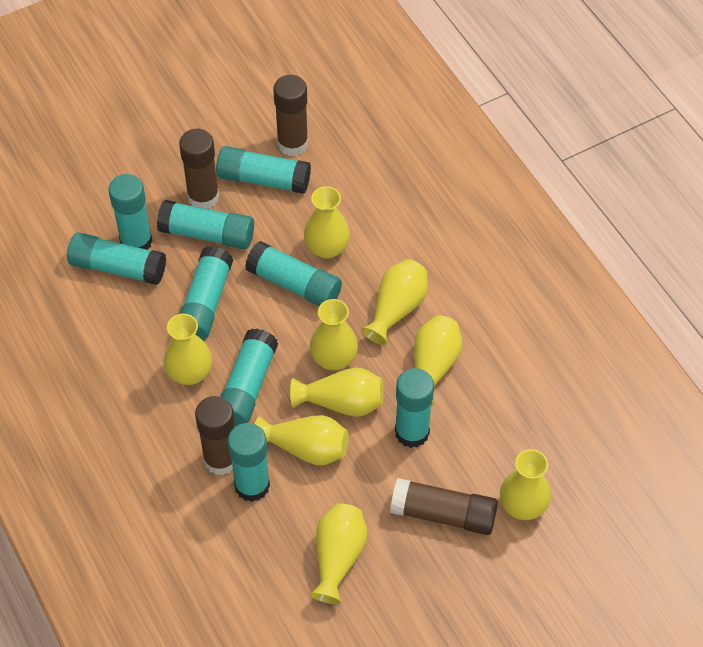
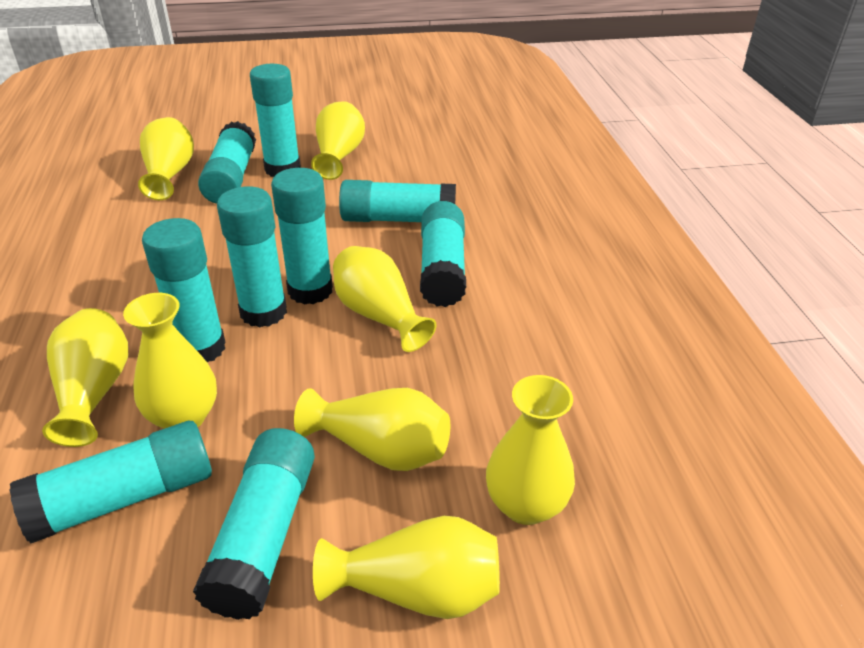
brown glue stick: 4 -> 0
yellow vase: 9 -> 8

